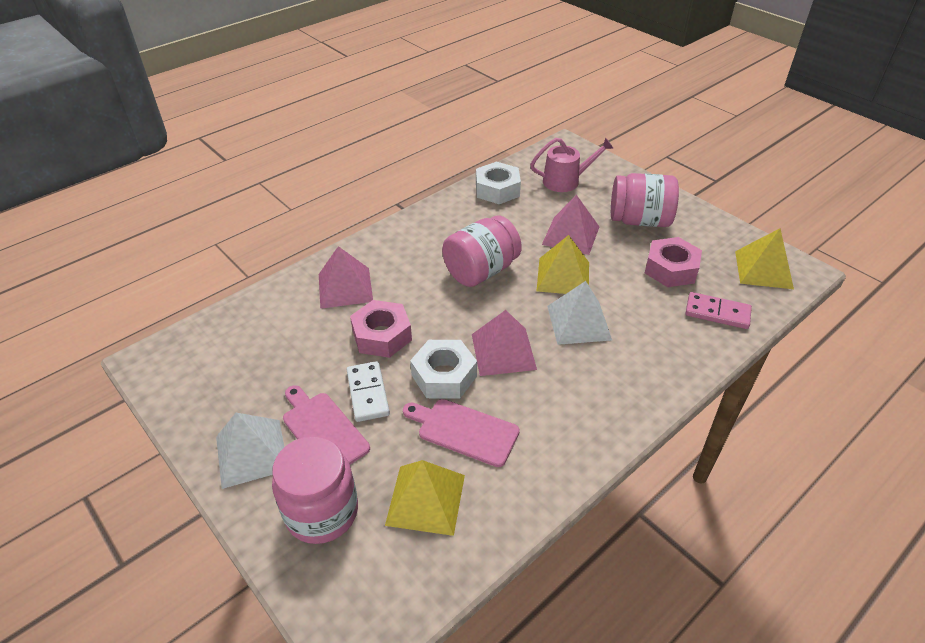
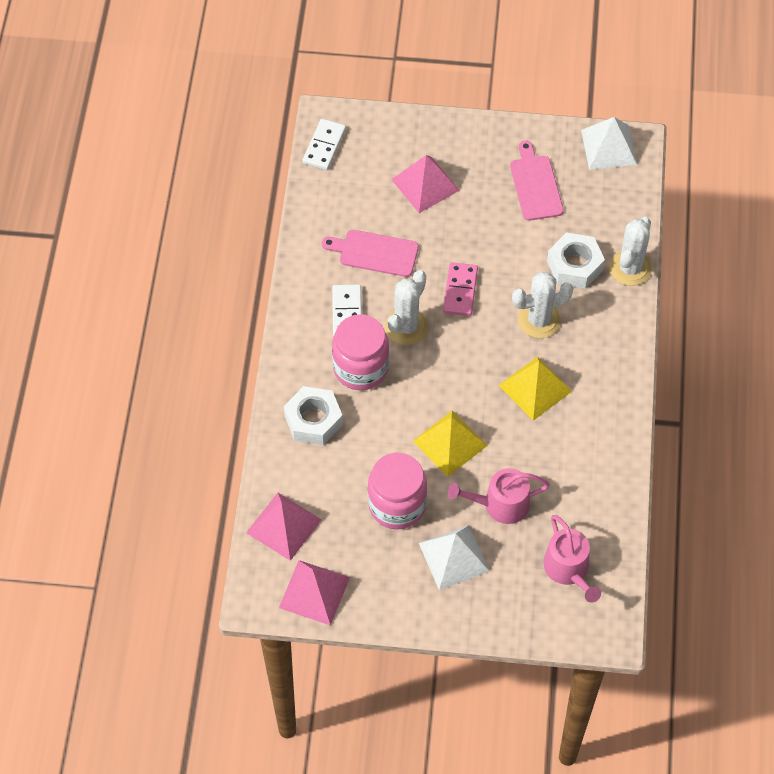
pink jar: 3 -> 2
pink nut: 2 -> 0
pink watering can: 1 -> 2
white cactus: 0 -> 3
white domino: 1 -> 2
yellow pyramid: 3 -> 2

